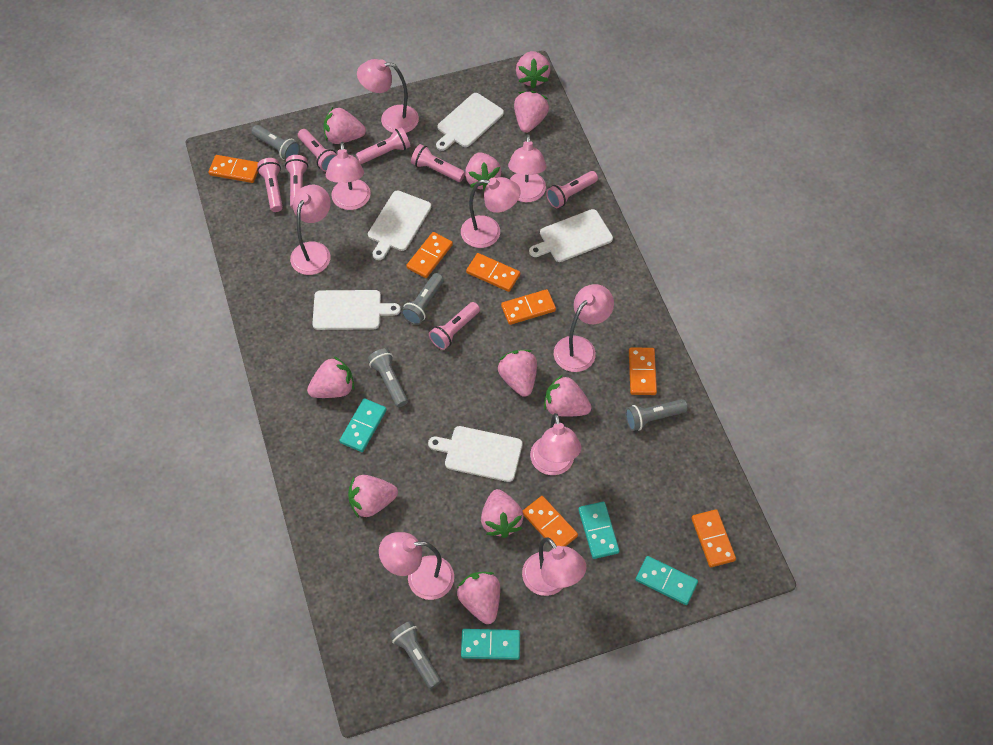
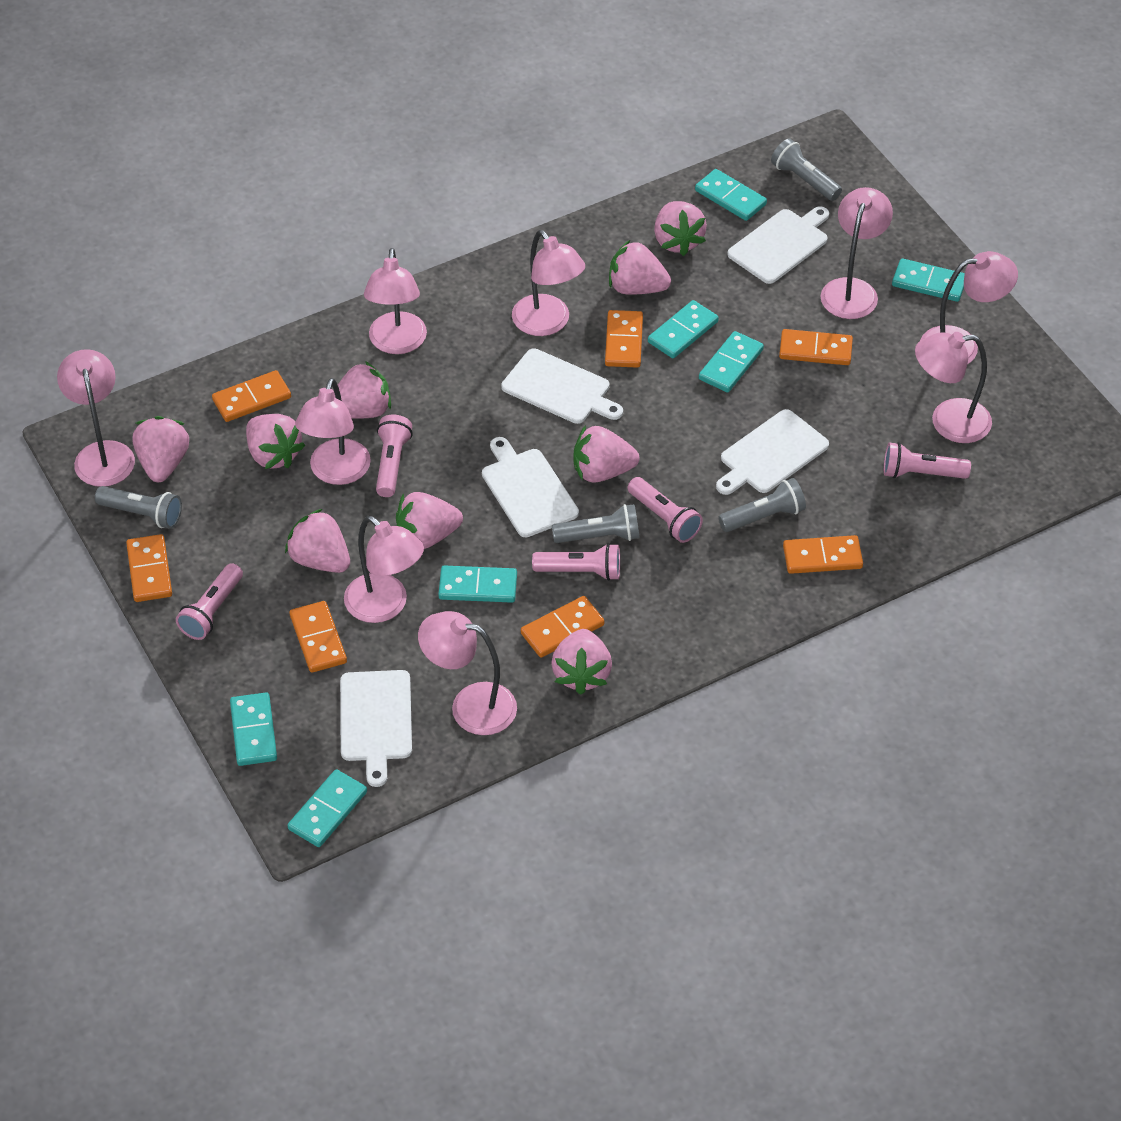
grey flashlight: 5 -> 4
pink flashlight: 7 -> 5
pink strawberry: 10 -> 9
turquoise domino: 4 -> 7

